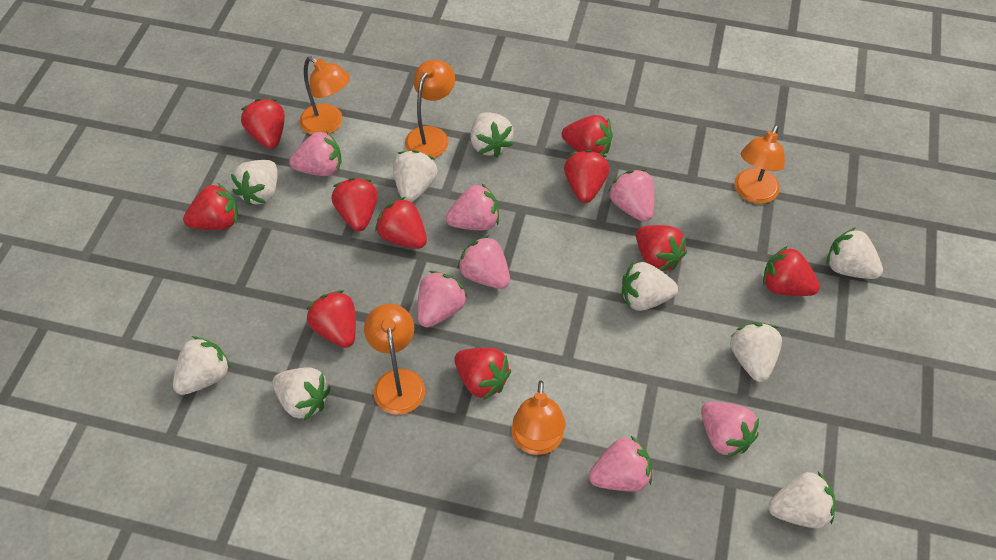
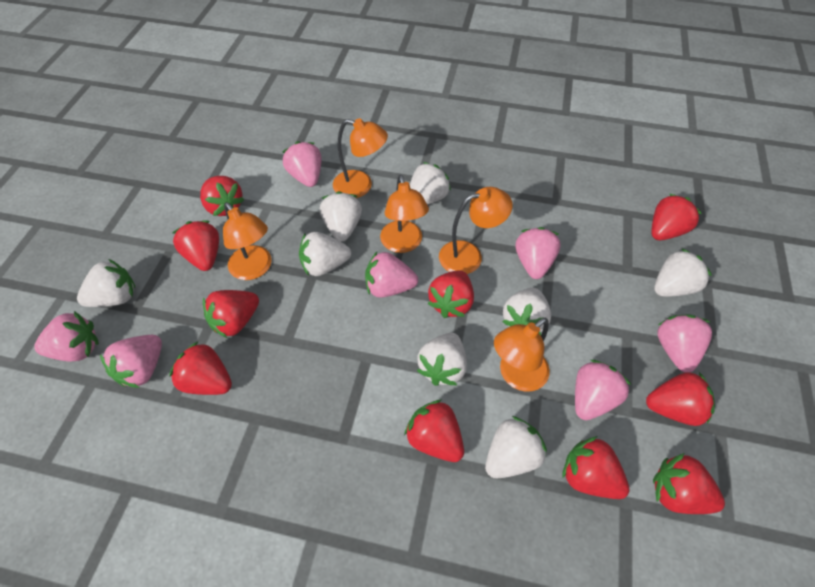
white strawberry: 9 -> 8

